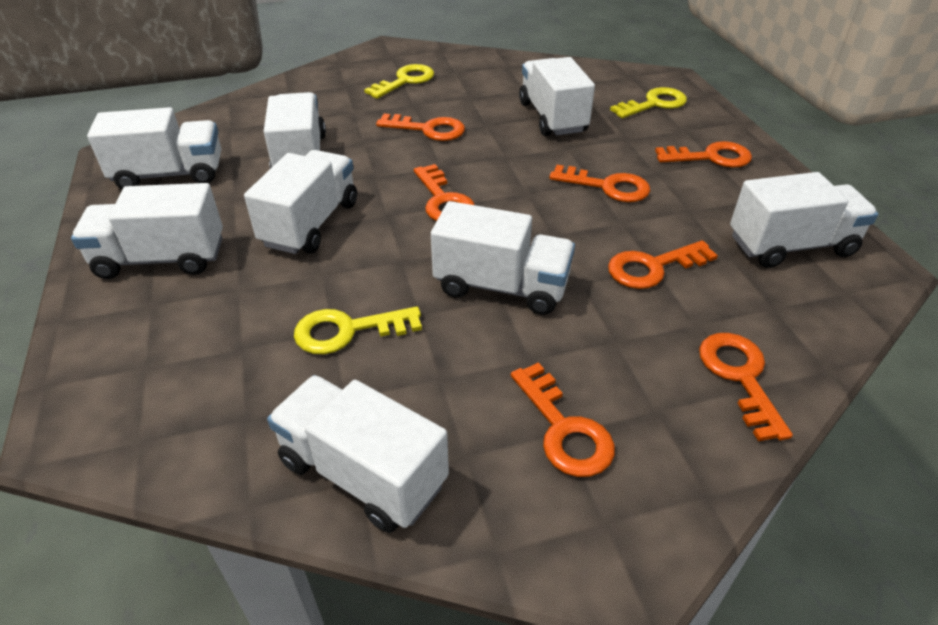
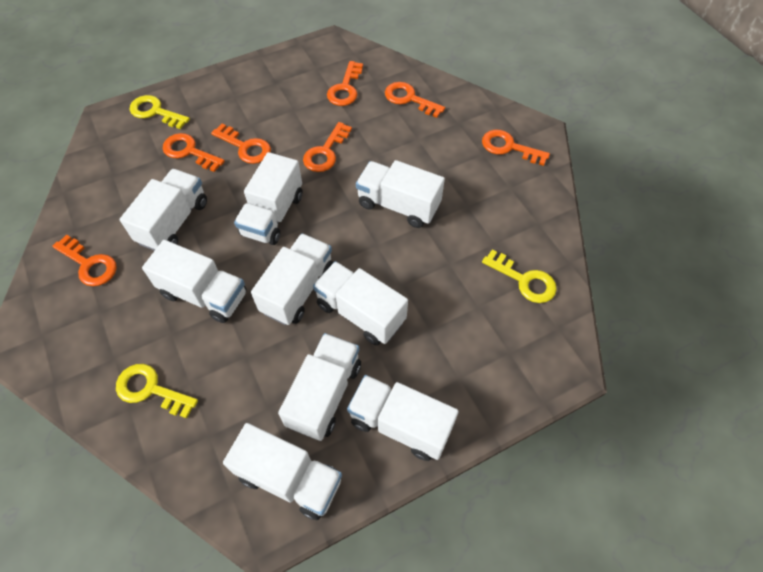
white truck: 8 -> 9

